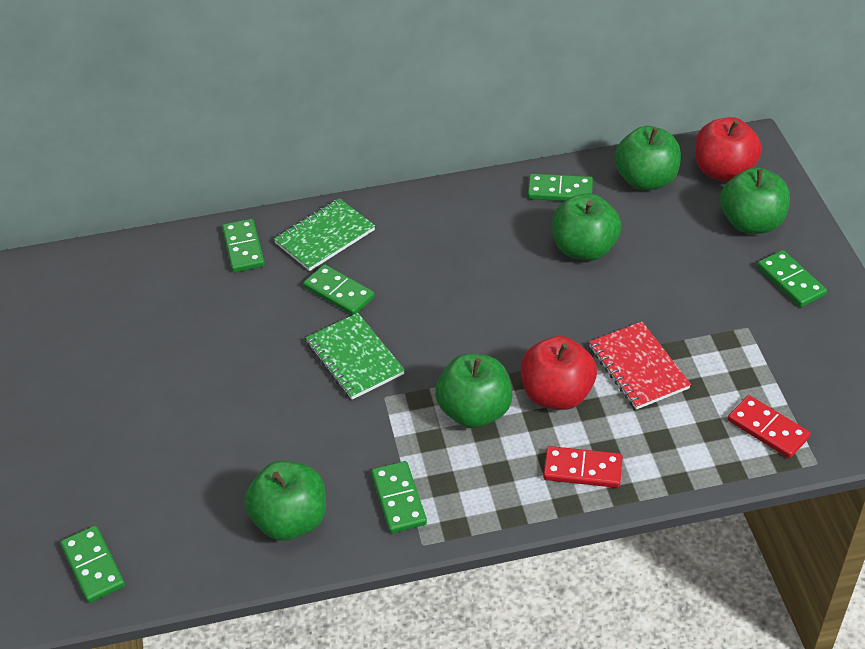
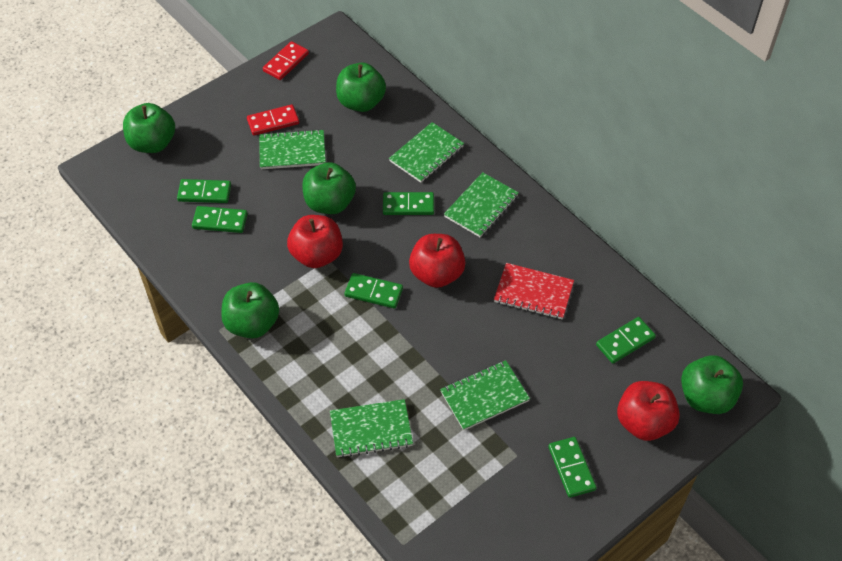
green notebook: 2 -> 5
red apple: 2 -> 3

